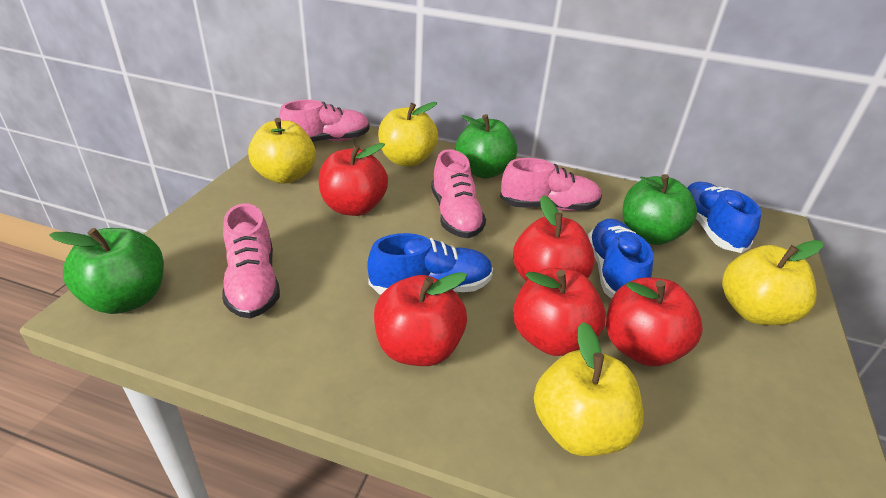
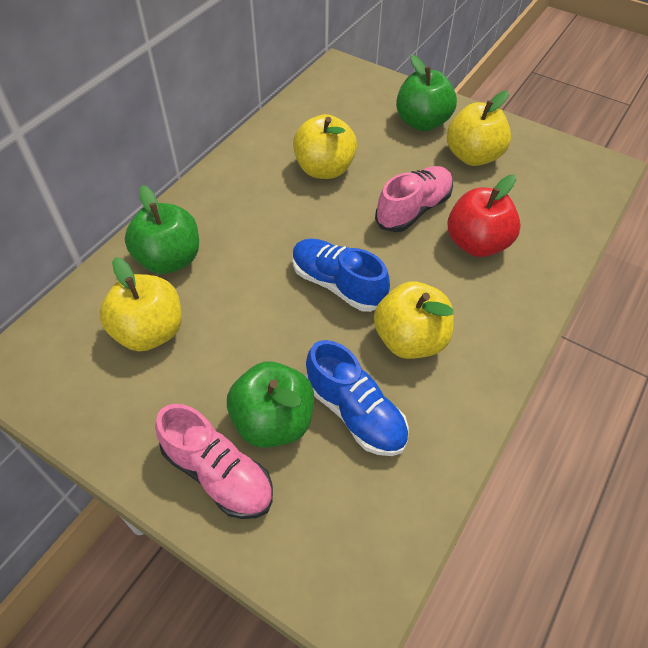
blue shoe: 3 -> 2
pink shoe: 4 -> 2
red apple: 5 -> 1

